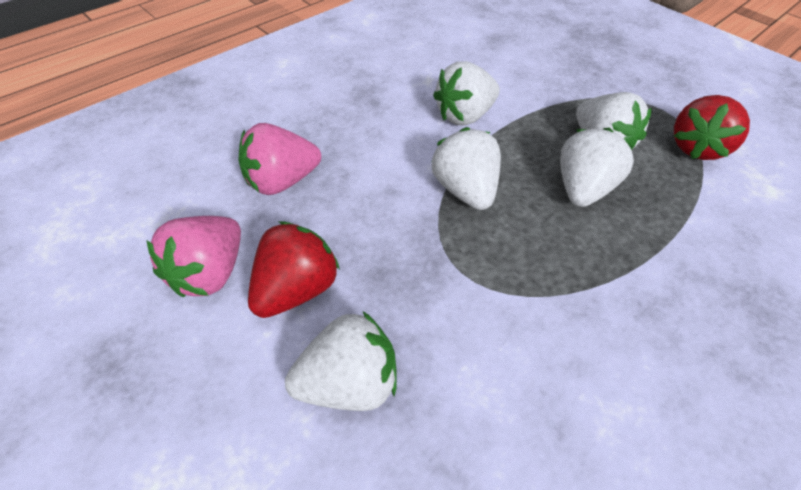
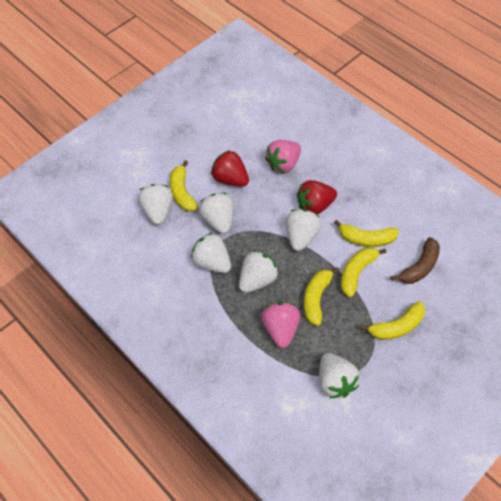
brown banana: 0 -> 1
white strawberry: 5 -> 6
yellow banana: 0 -> 5

